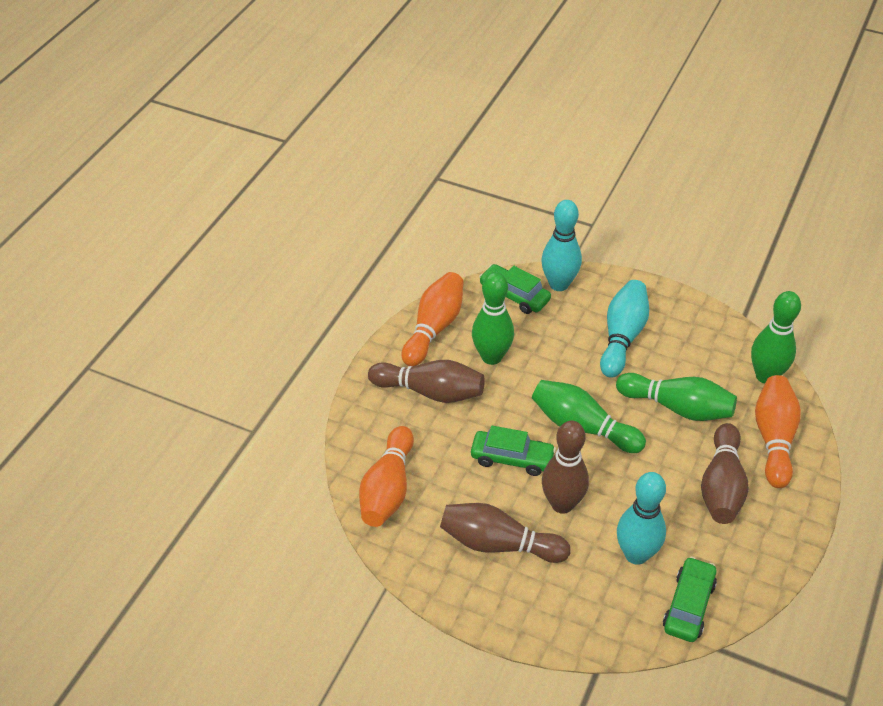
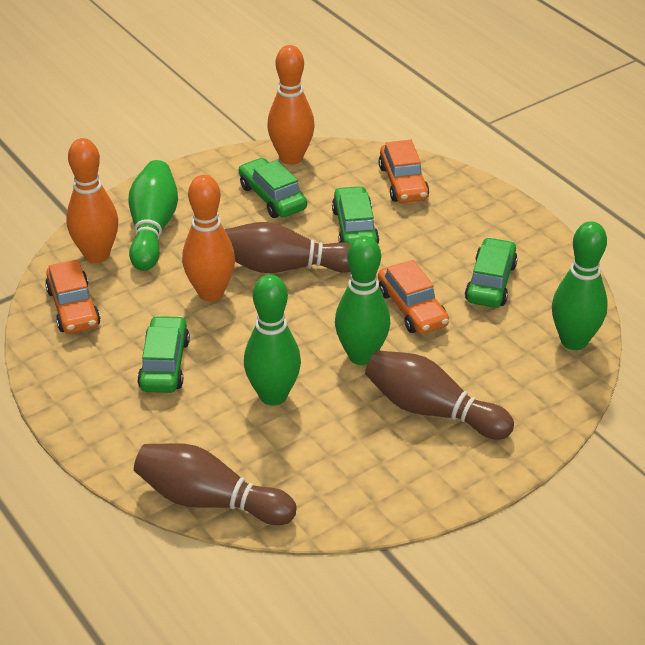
brown bowling pin: 4 -> 3
green car: 3 -> 4
orange car: 0 -> 3
turquoise bowling pin: 3 -> 0

